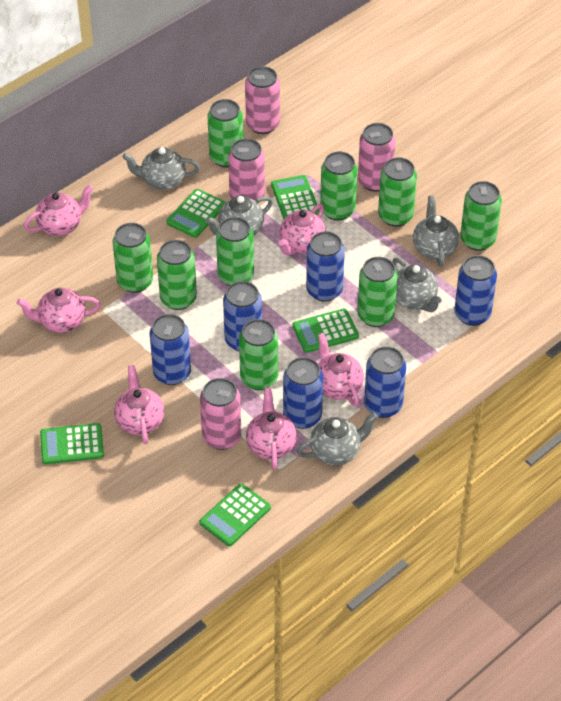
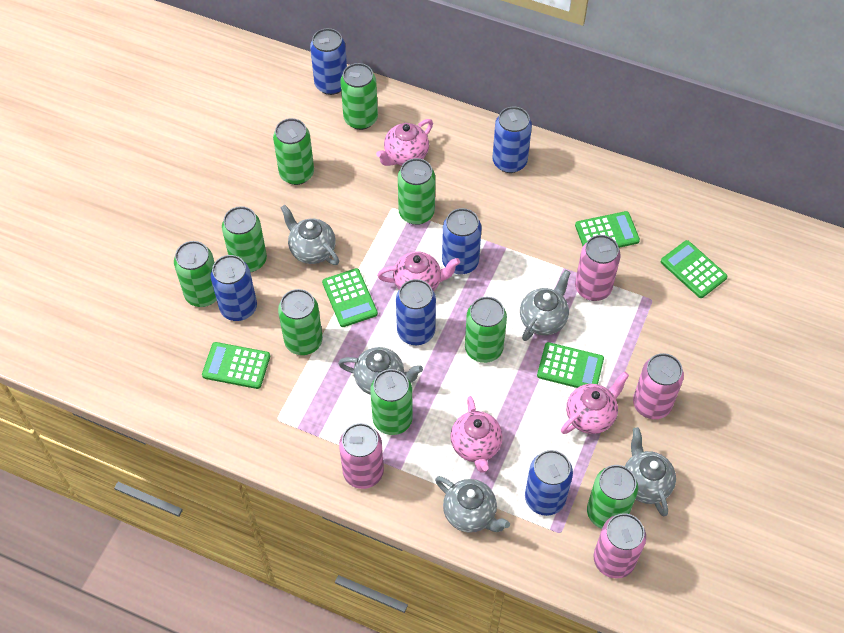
pink teapot: 6 -> 4

